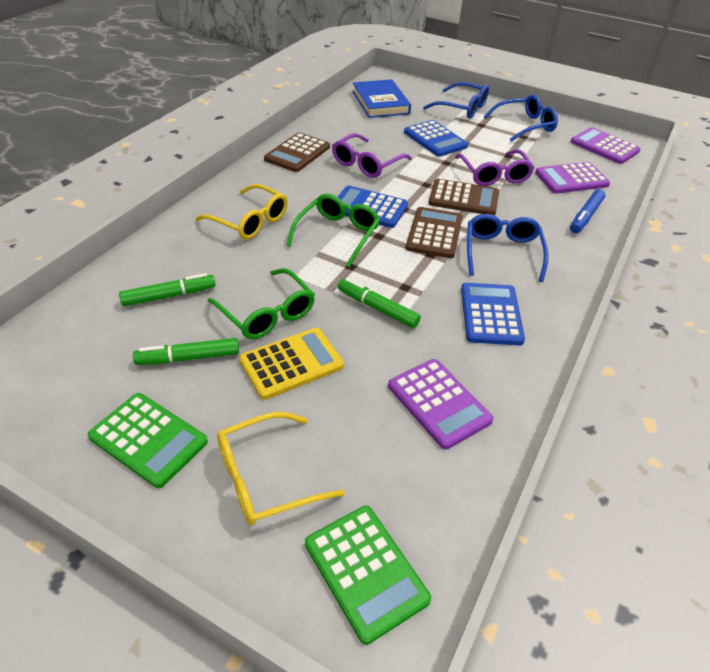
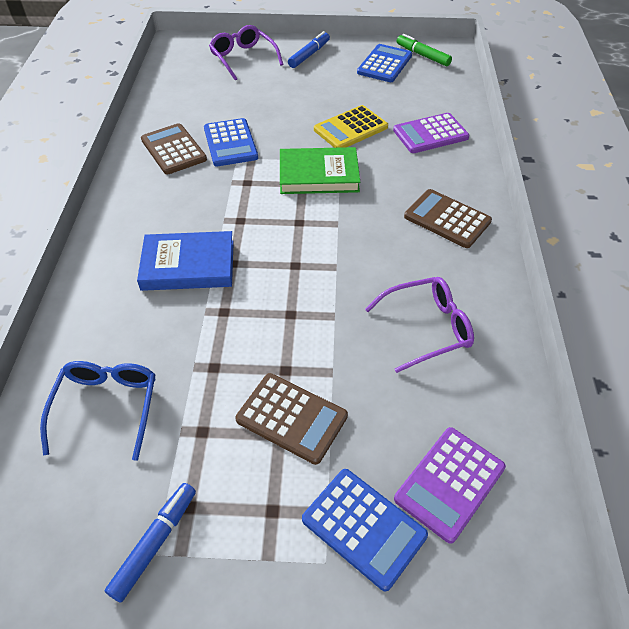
blue glasses: 3 -> 1
blue marker: 1 -> 2
green book: 0 -> 1
green calculator: 2 -> 0
green glasses: 2 -> 0
green marker: 3 -> 1
purple calculator: 3 -> 2
yellow glasses: 2 -> 0

